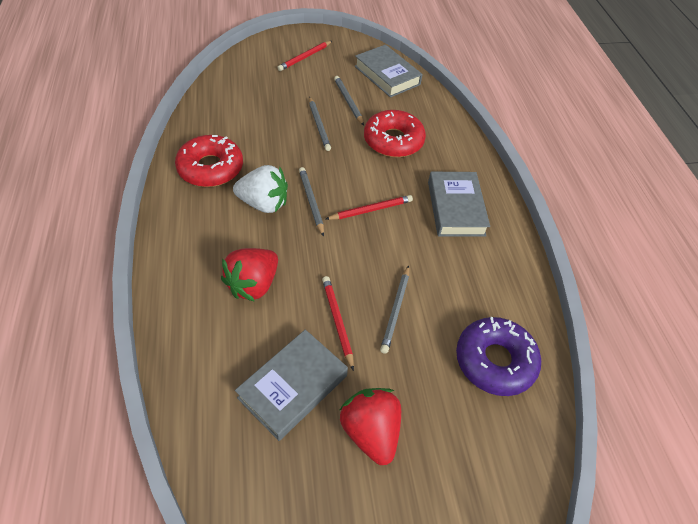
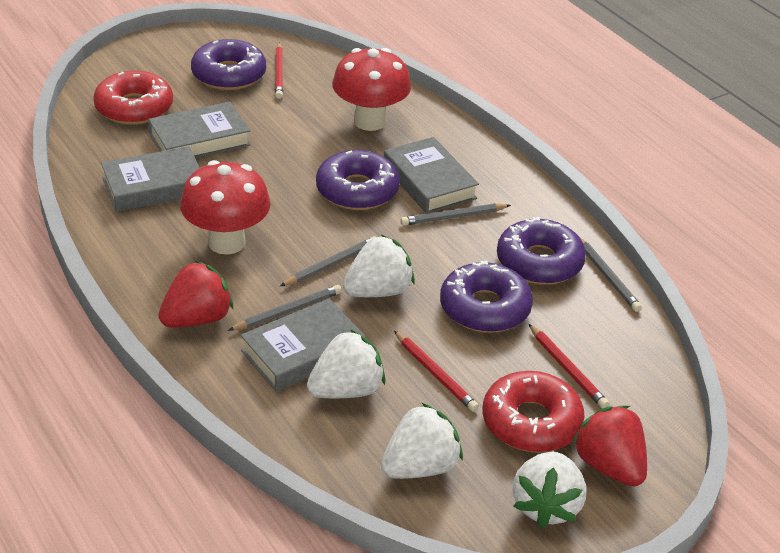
grey book: 3 -> 4
purple donut: 1 -> 4
red mushroom: 0 -> 2
white strawberry: 1 -> 4

